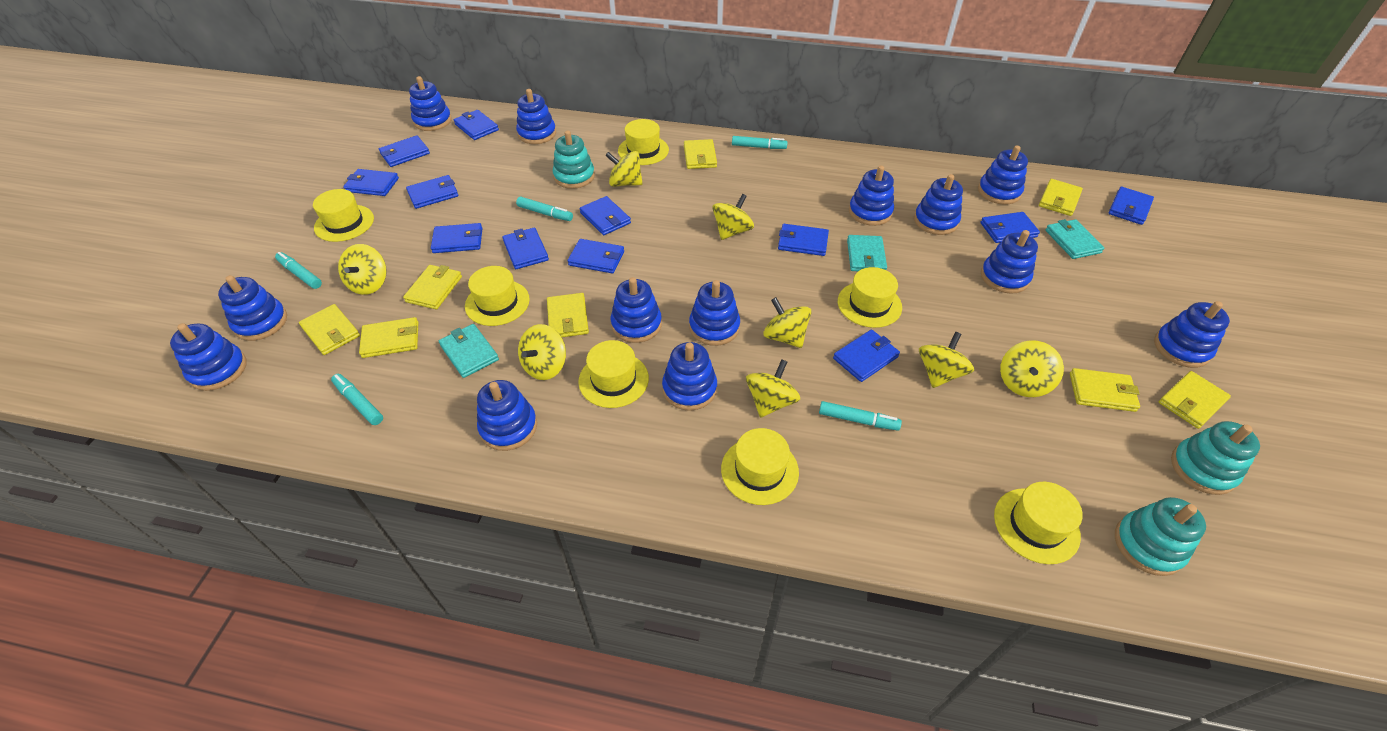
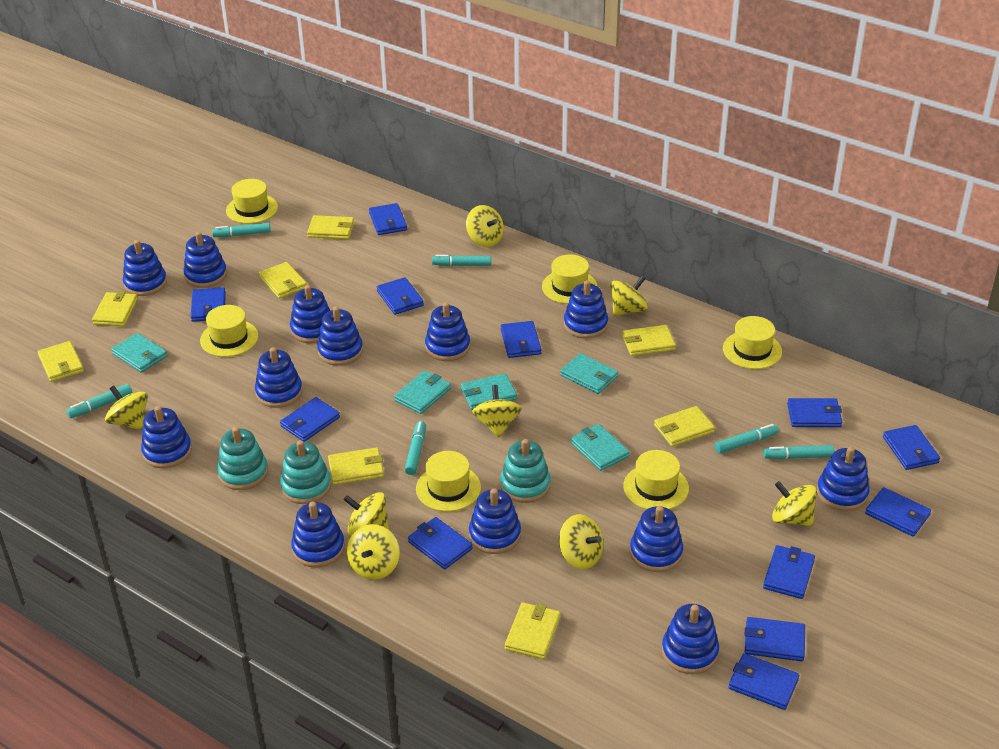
turquoise marker: 5 -> 6
turquoise wallet: 3 -> 5
yellow hat: 7 -> 6

